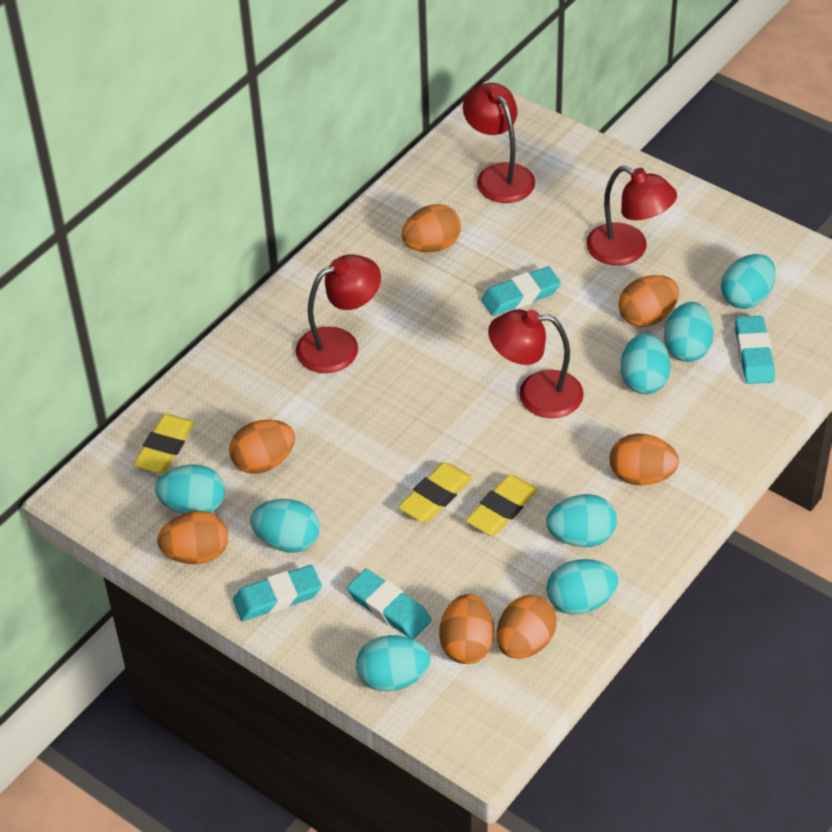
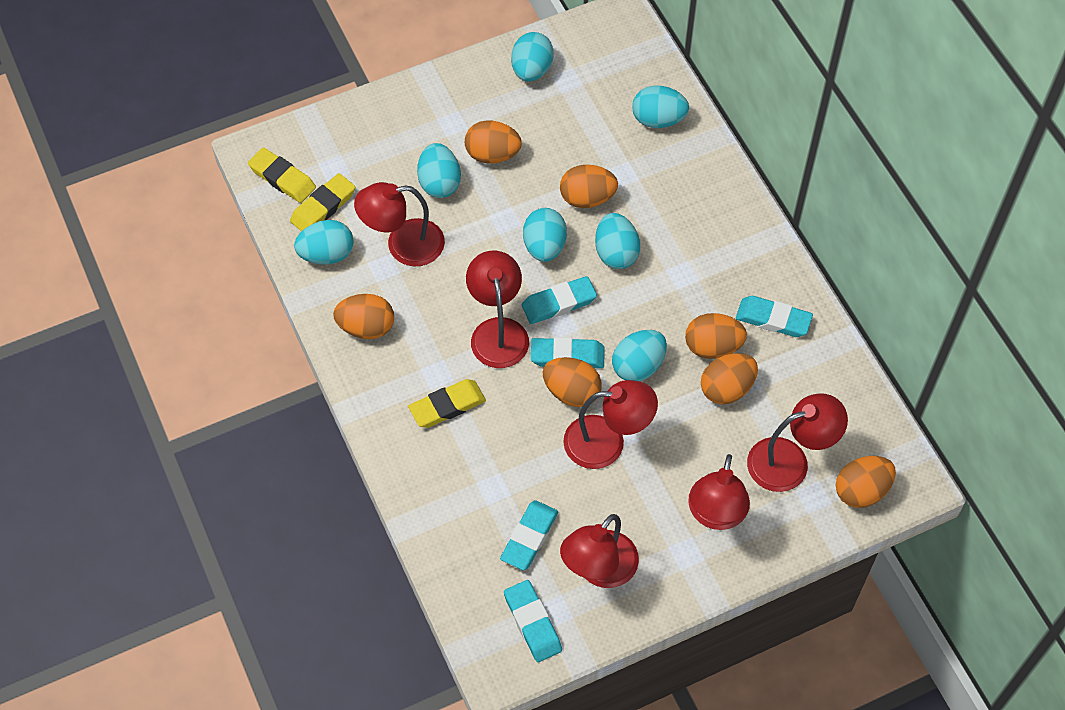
red lamp: 4 -> 6
turquoise egg: 8 -> 7
turquoise eraser: 4 -> 5

